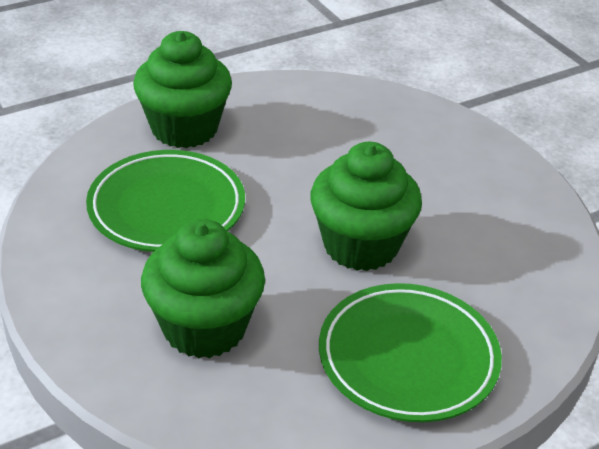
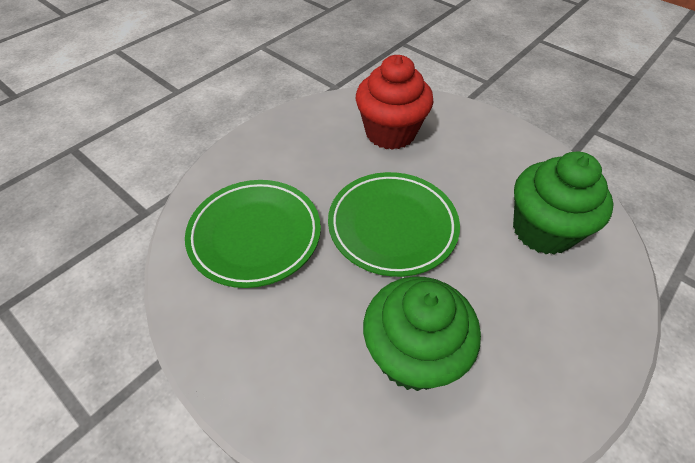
green cupcake: 3 -> 2
red cupcake: 0 -> 1

